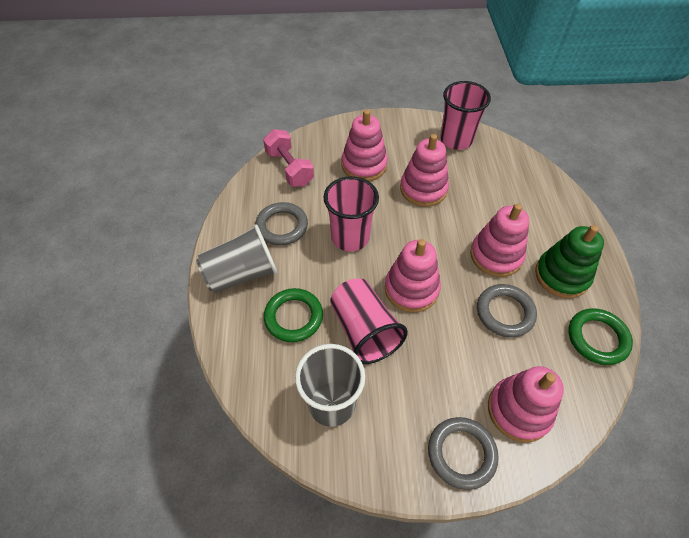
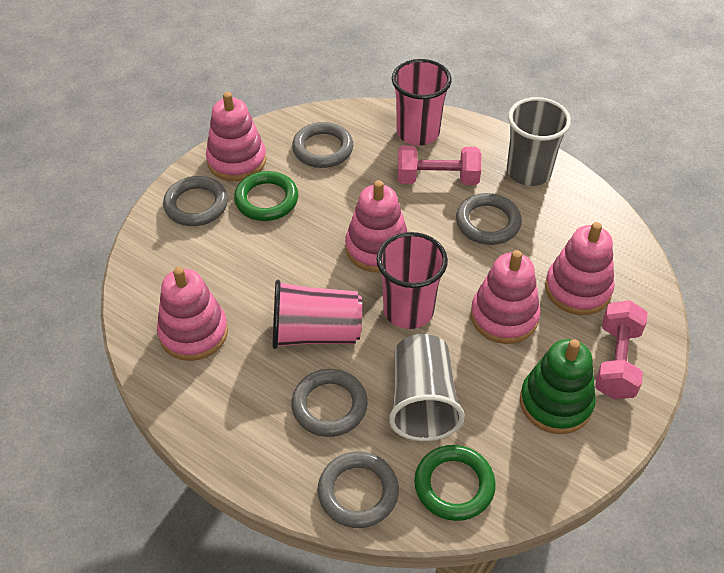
grey ring: 3 -> 5
pink dumbbell: 1 -> 2

